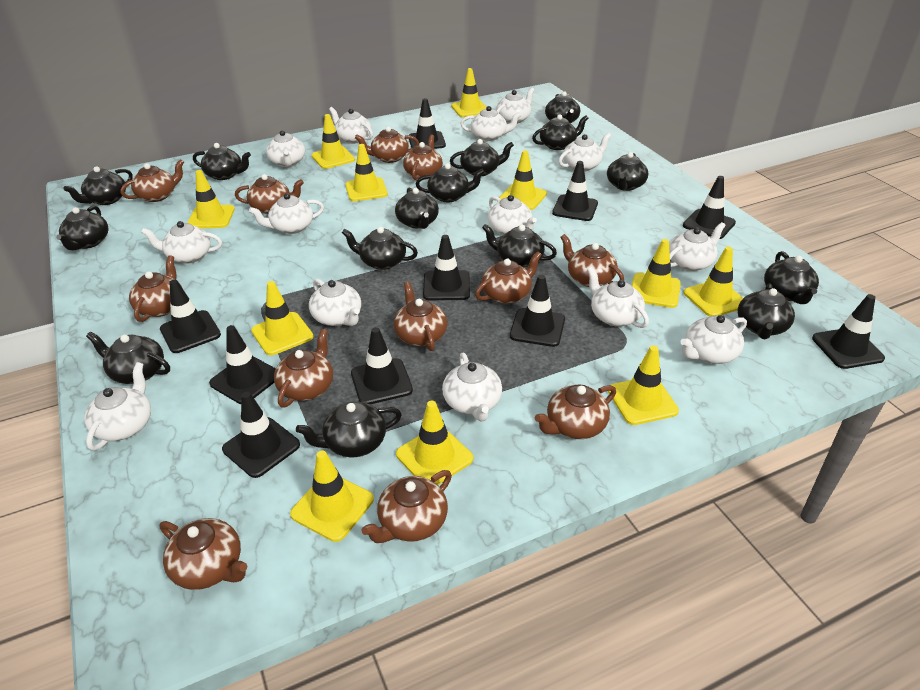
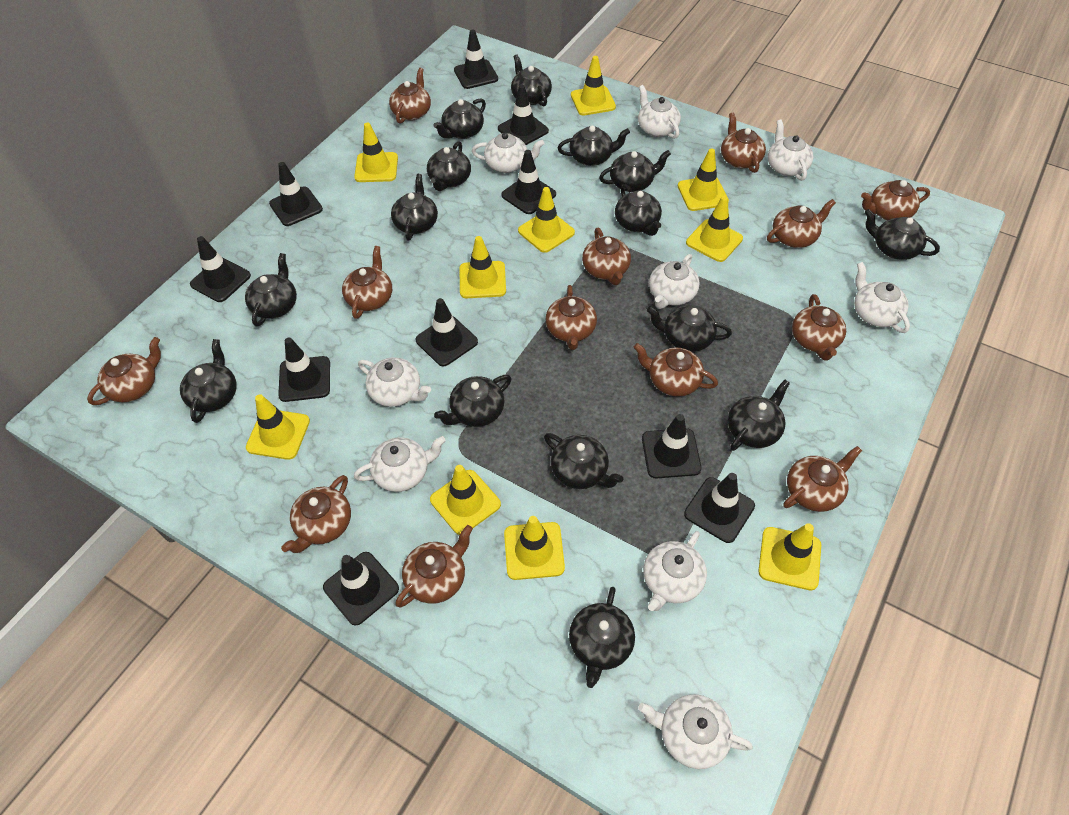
brown teapot: 12 -> 13
white teapot: 14 -> 9
yellow traffic cone: 11 -> 10

